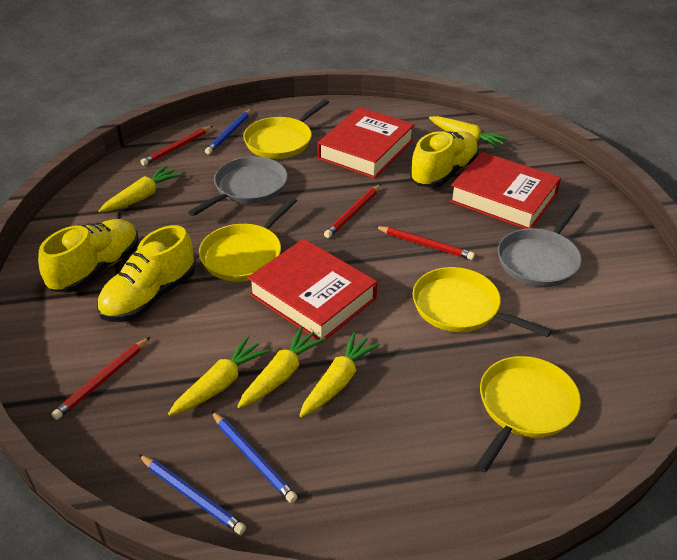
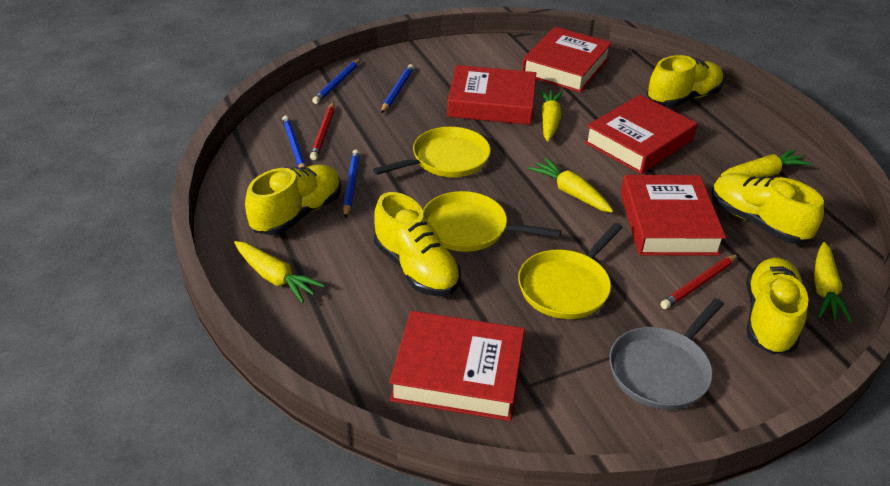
blue pencil: 3 -> 4
grey pan: 2 -> 1
red book: 3 -> 5
red pencil: 4 -> 2
yellow pan: 4 -> 3
yellow shoe: 3 -> 5

